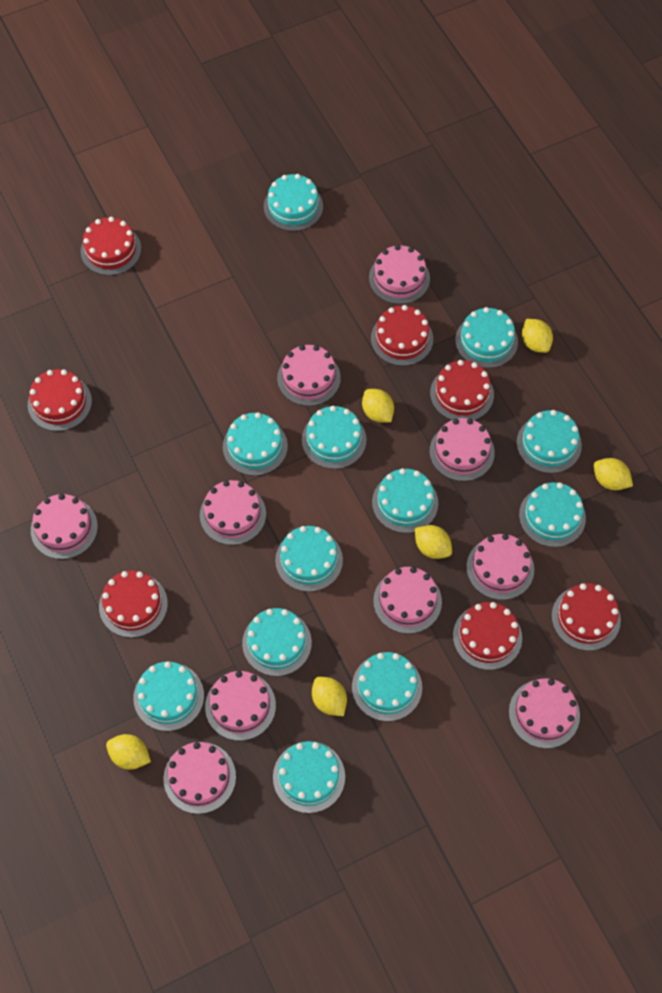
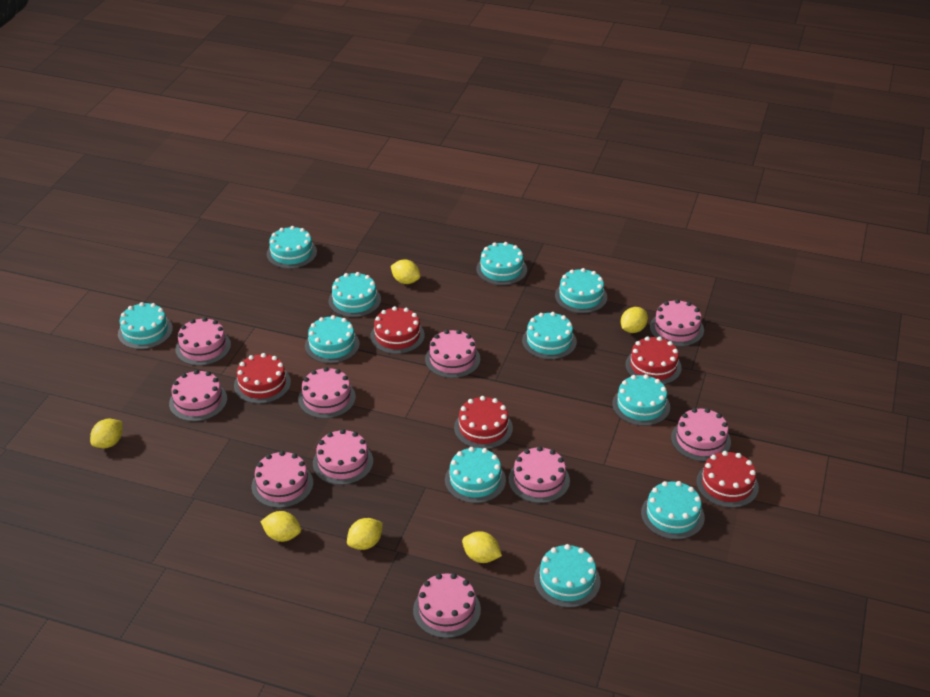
red cake: 7 -> 5
turquoise cake: 12 -> 11

